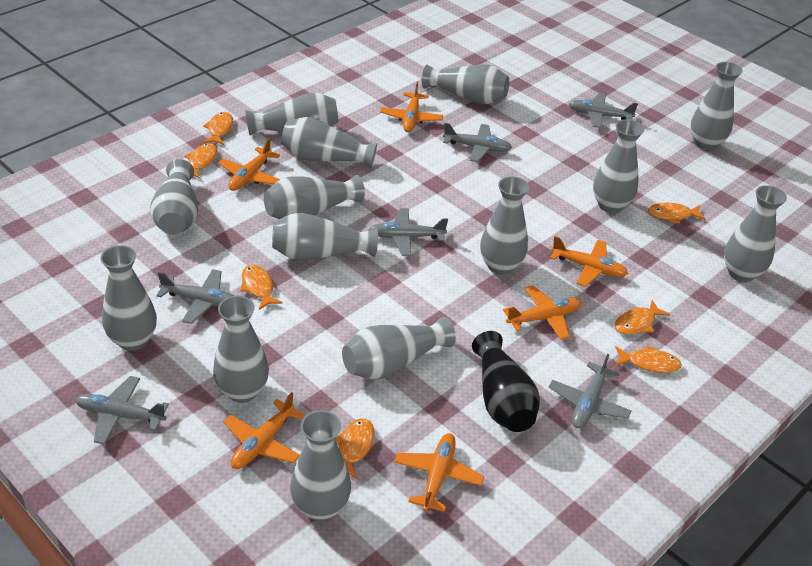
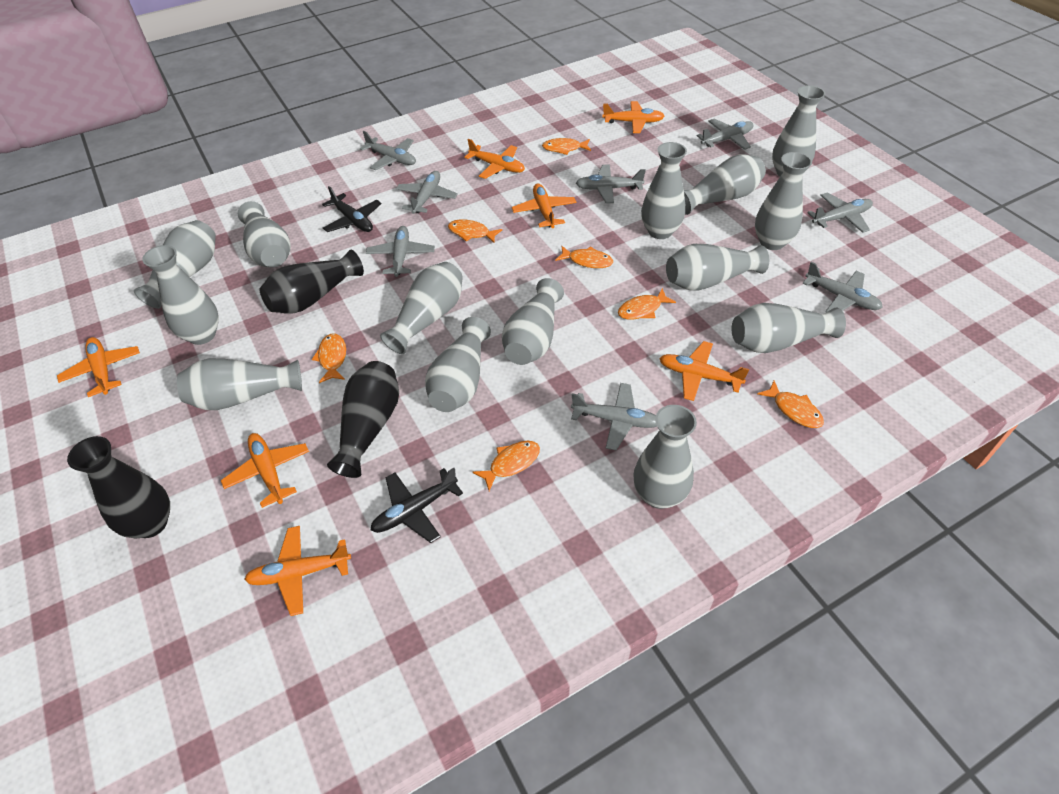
black plane: 0 -> 2
black vase: 1 -> 3
grey plane: 6 -> 8
orange plane: 6 -> 7

